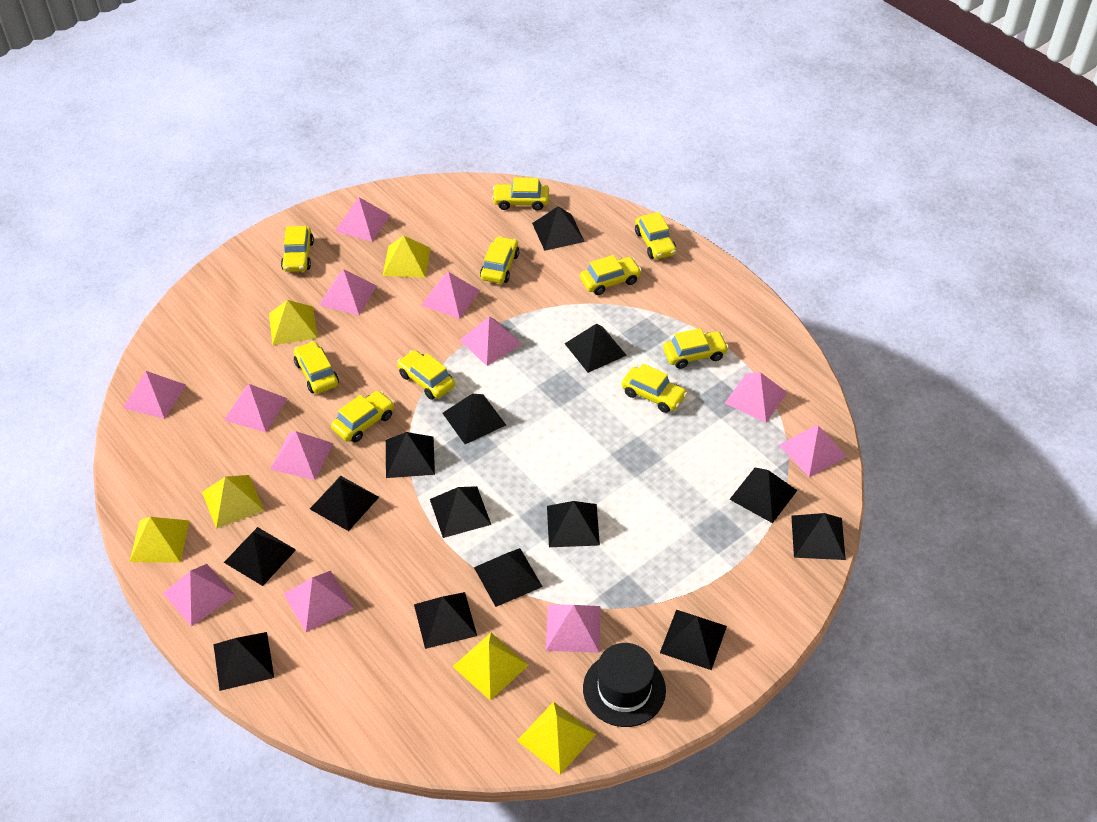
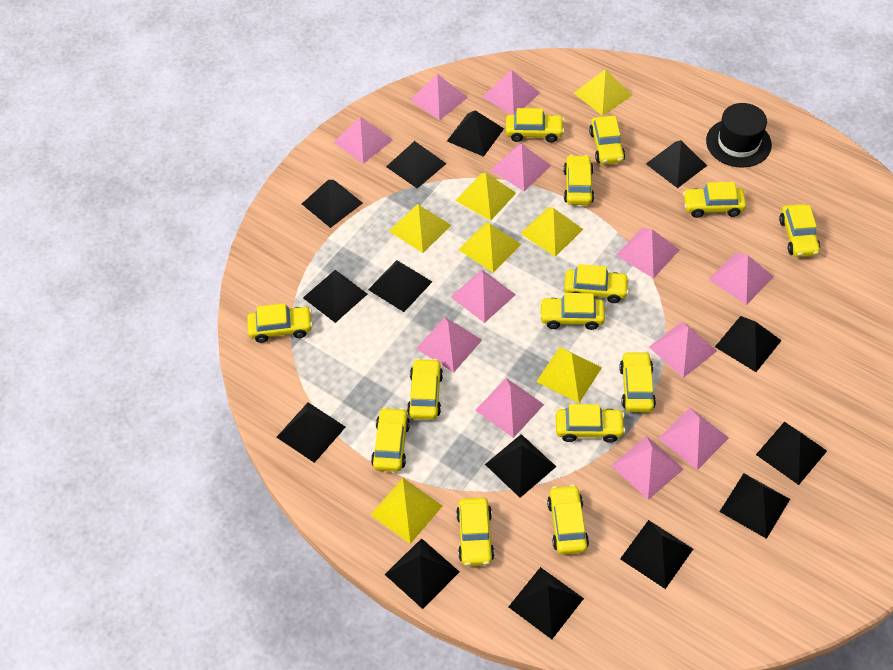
yellow car: 10 -> 14
yellow pyramid: 6 -> 7

